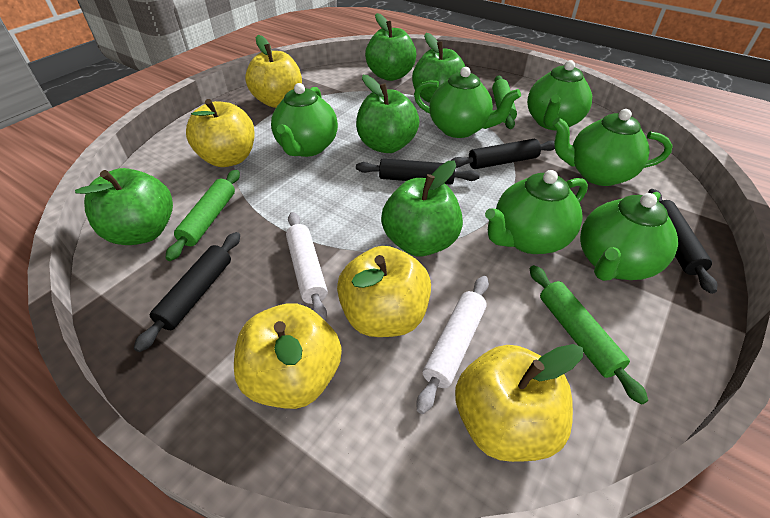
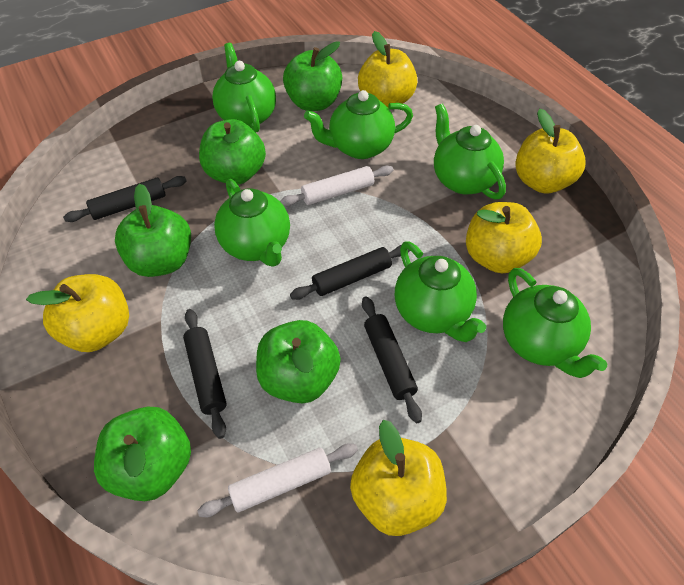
green rolling pin: 3 -> 0

